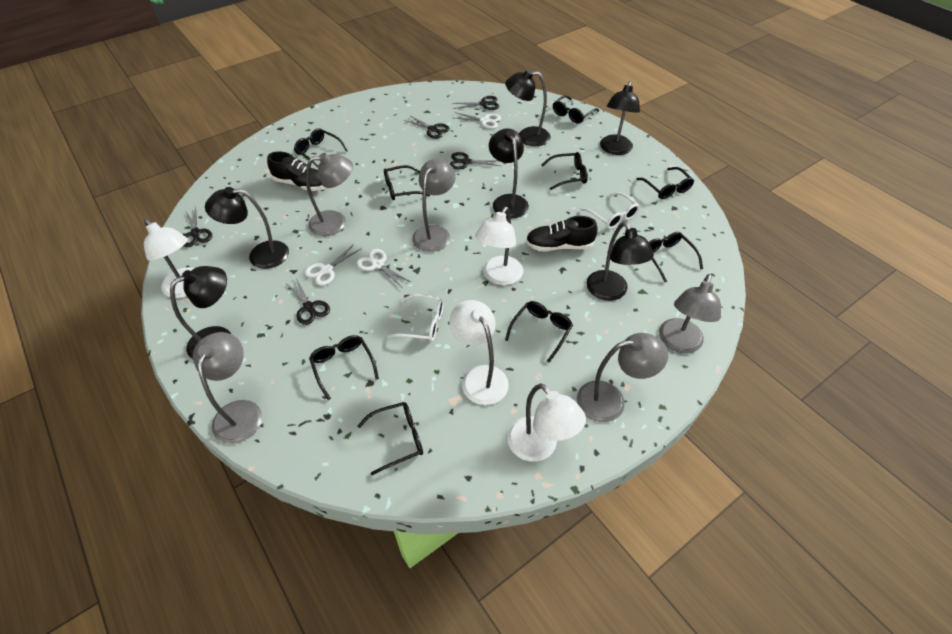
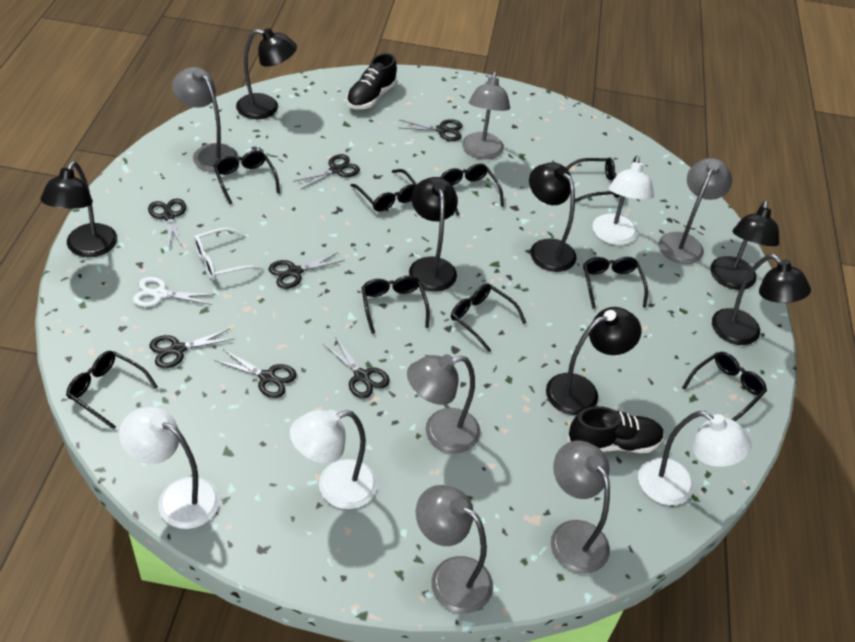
black lamp: 6 -> 7
black scissors: 5 -> 7
grey lamp: 5 -> 6
white glasses: 2 -> 1
white scissors: 3 -> 1

